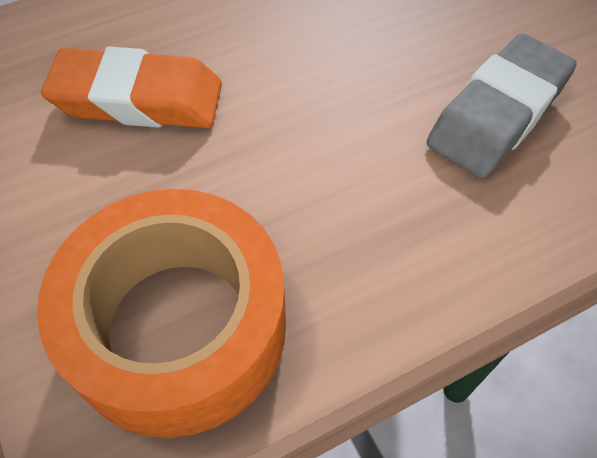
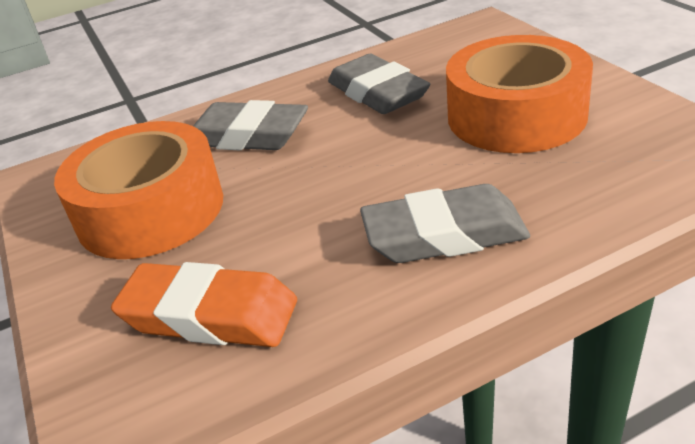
grey eraser: 1 -> 3
orange tape: 1 -> 2

